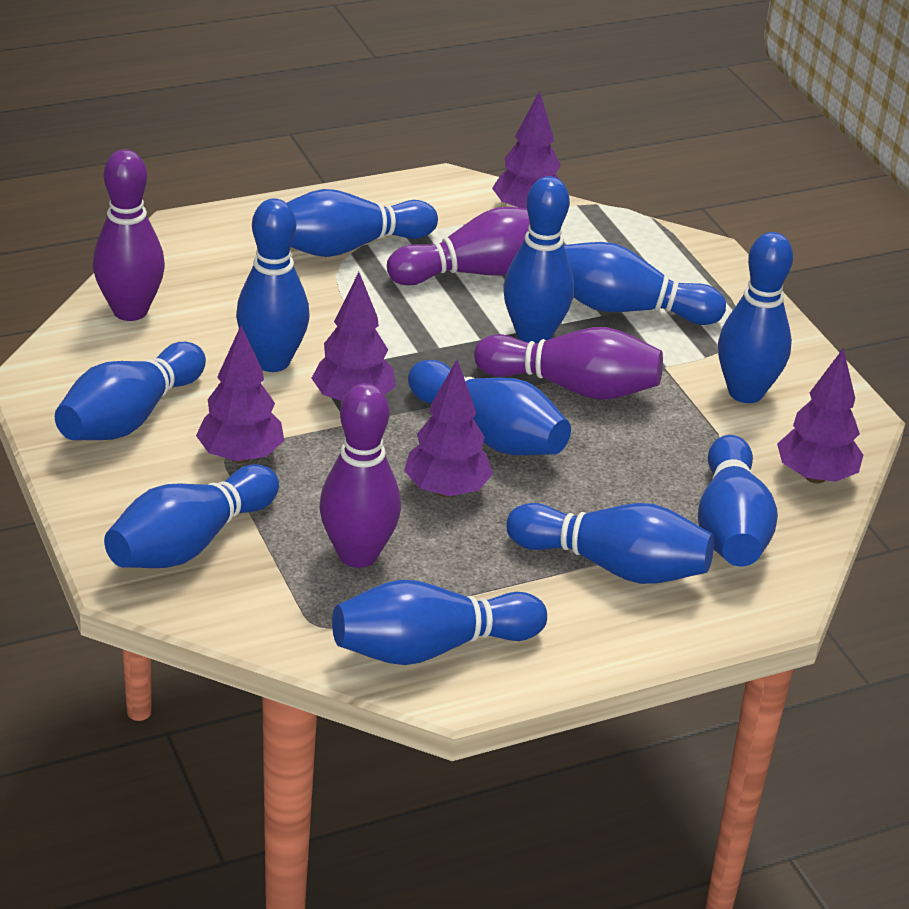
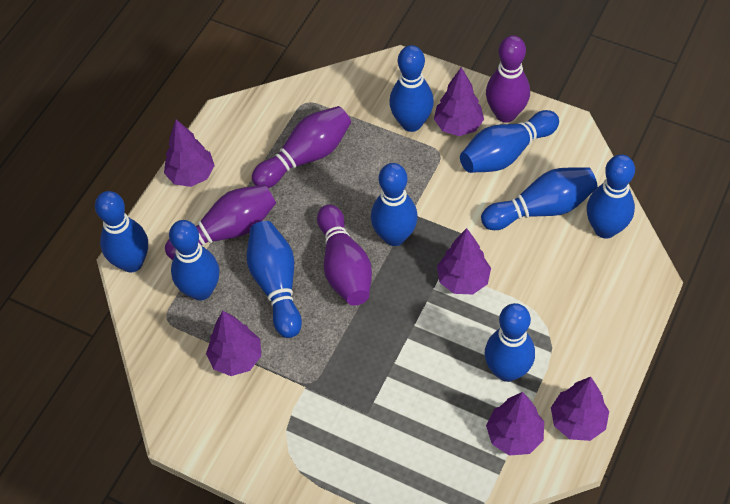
blue bowling pin: 11 -> 9
purple tree: 5 -> 6

